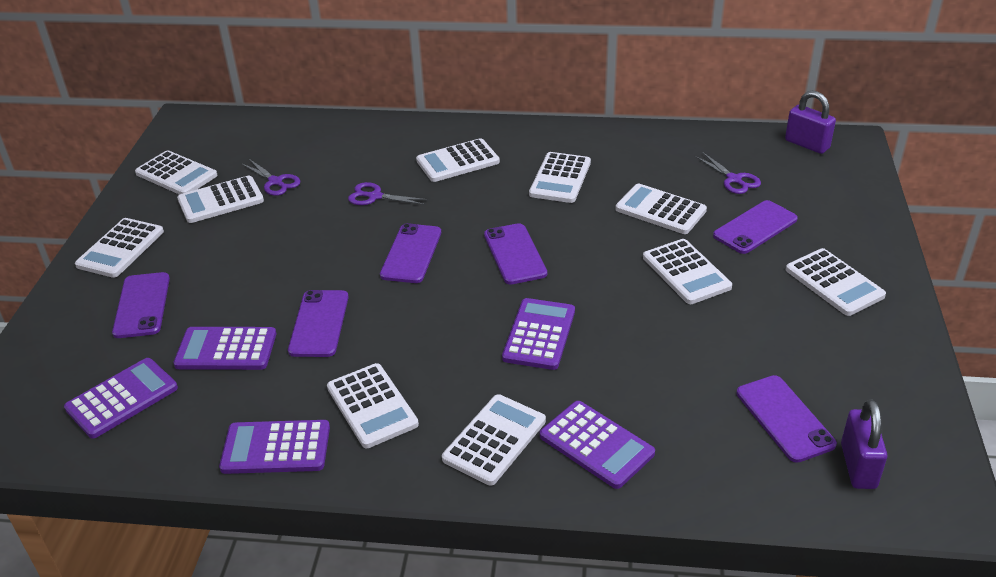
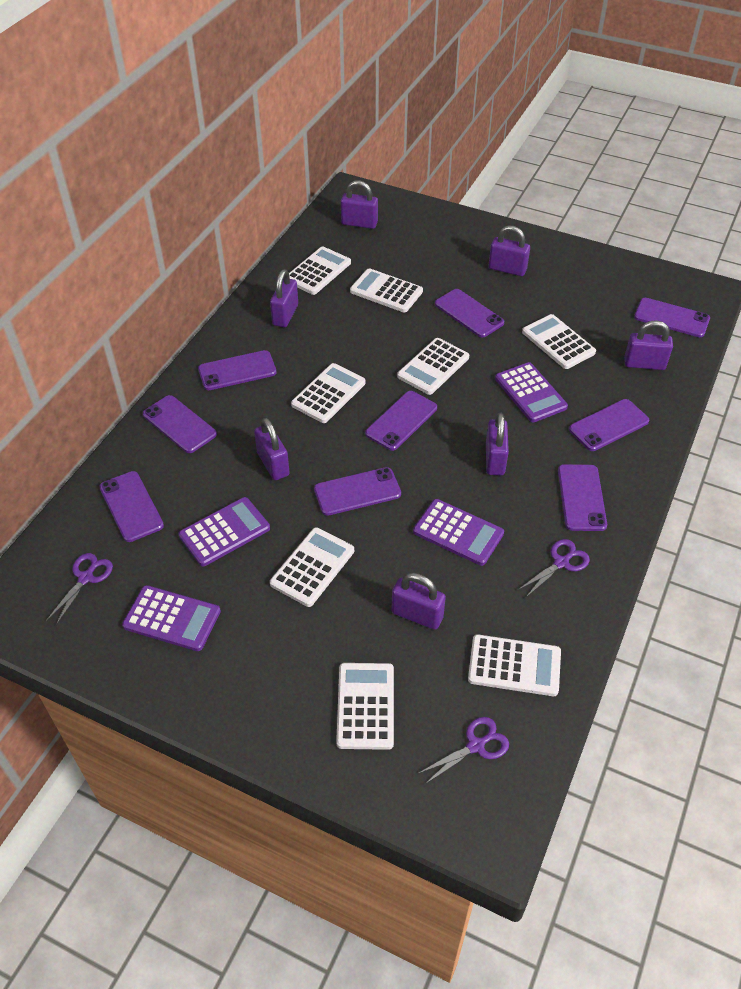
purple calculator: 5 -> 4
purple padlock: 2 -> 7
purple phone: 6 -> 9
white calculator: 10 -> 8

